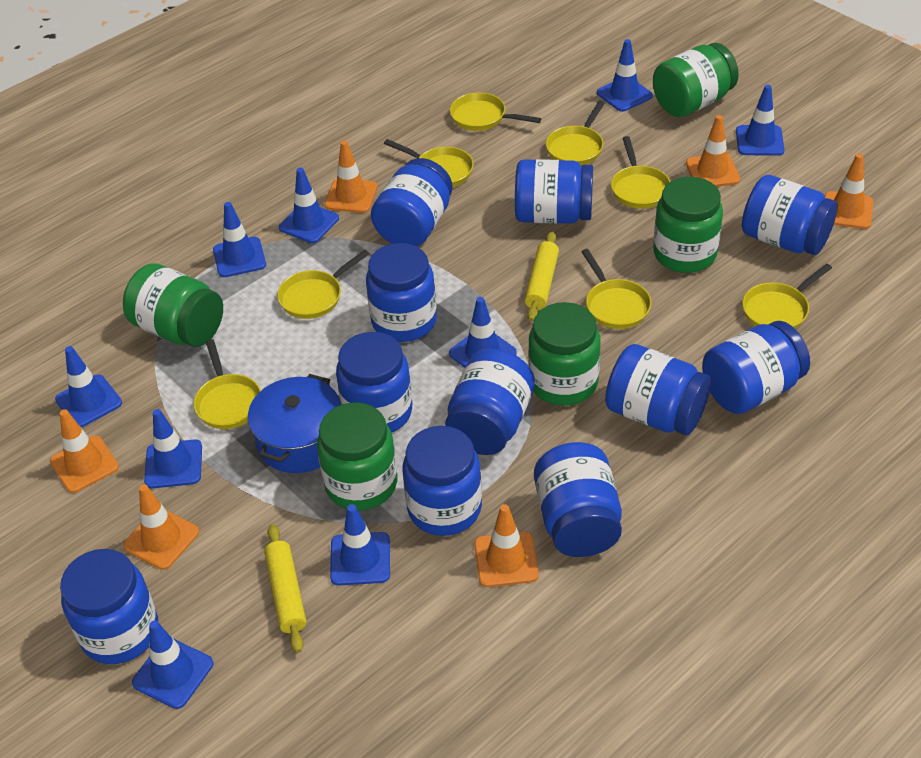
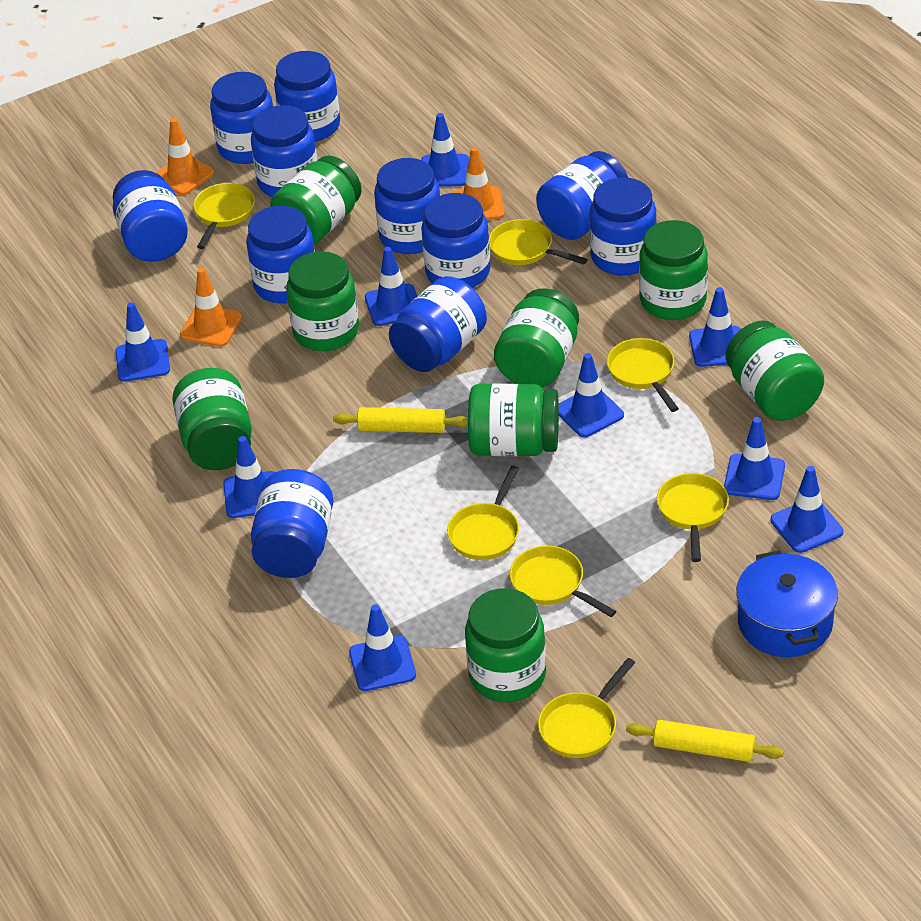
green jar: 5 -> 8
orange traffic cone: 6 -> 3
yellow pan: 8 -> 7

